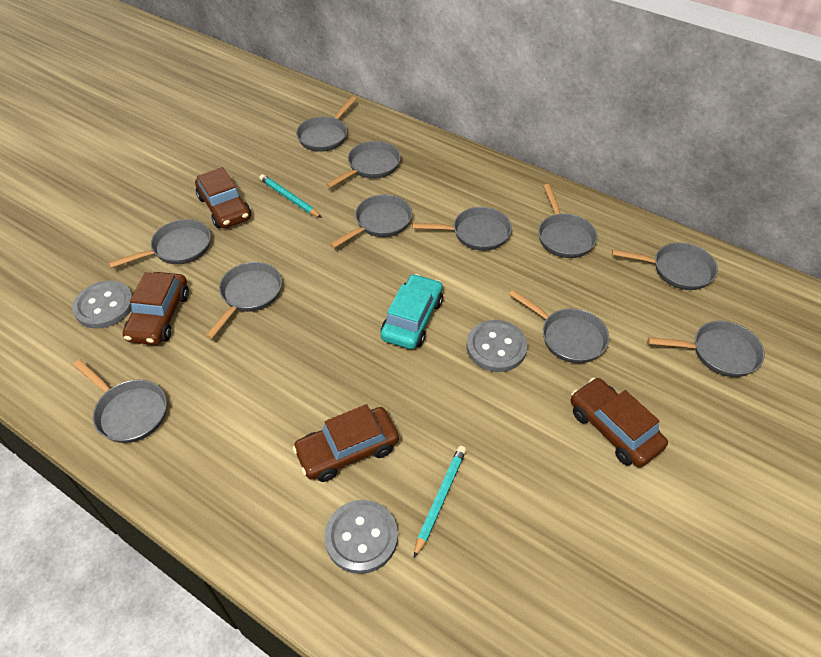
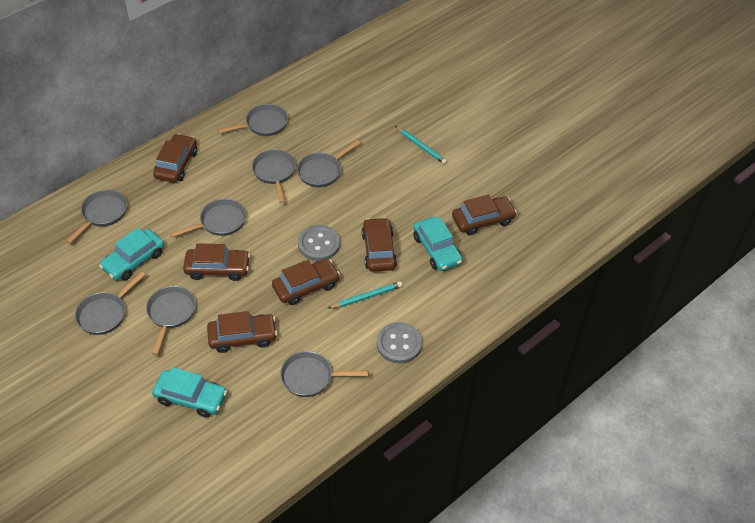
brown car: 4 -> 6
grey button: 3 -> 2
grey pan: 11 -> 8
turquoise car: 1 -> 3

